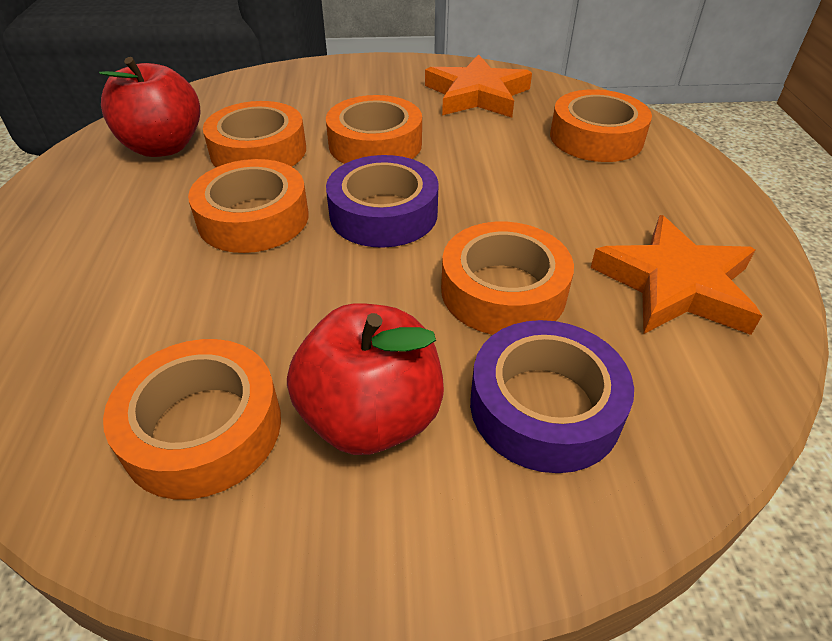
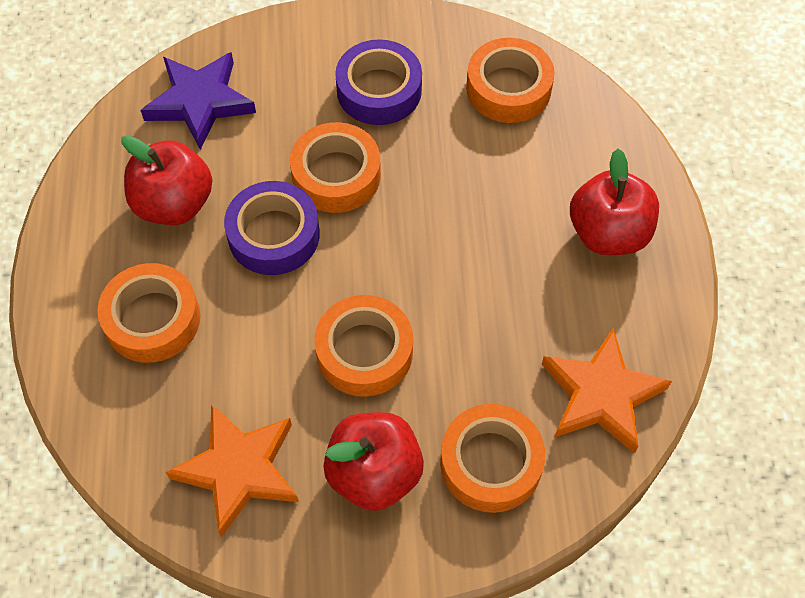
orange tape: 6 -> 5
purple star: 0 -> 1
red apple: 2 -> 3

